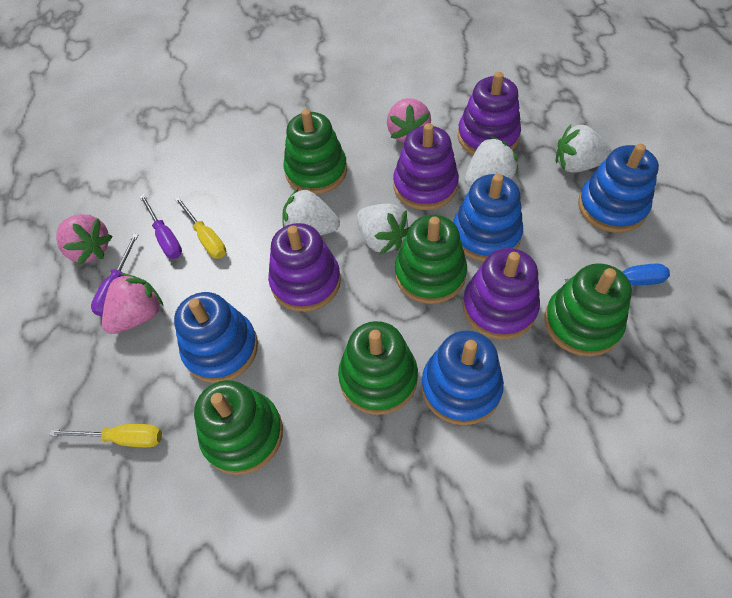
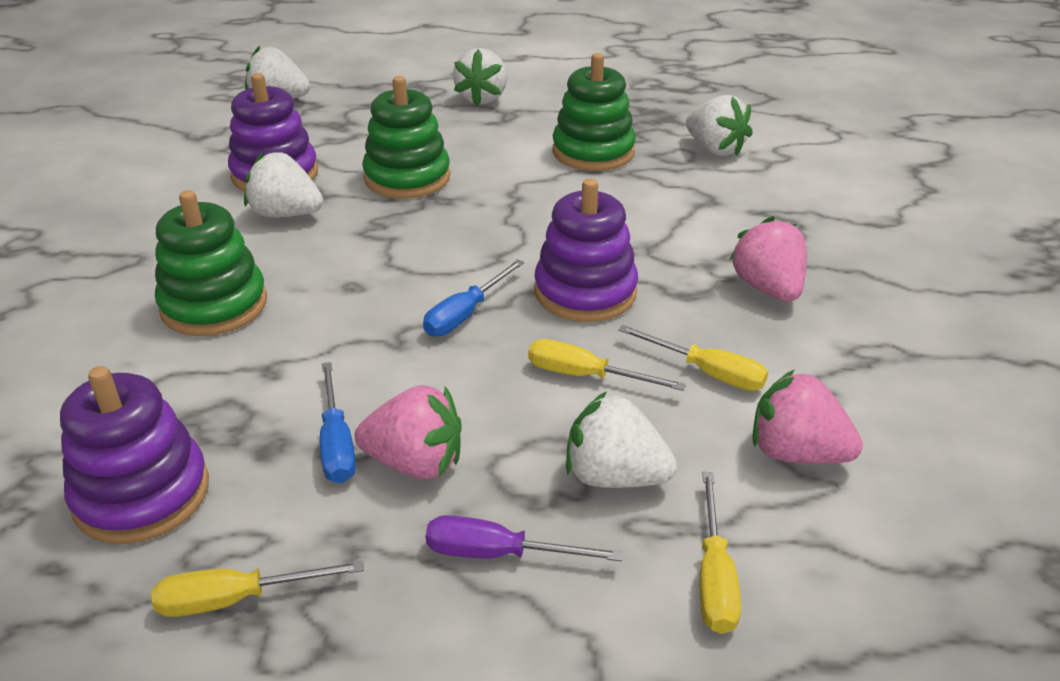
blue screwdriver: 1 -> 2
blue stacking toy: 4 -> 0
green stacking toy: 5 -> 3
purple screwdriver: 2 -> 1
purple stacking toy: 4 -> 3
white strawberry: 4 -> 5
yellow screwdriver: 2 -> 4

